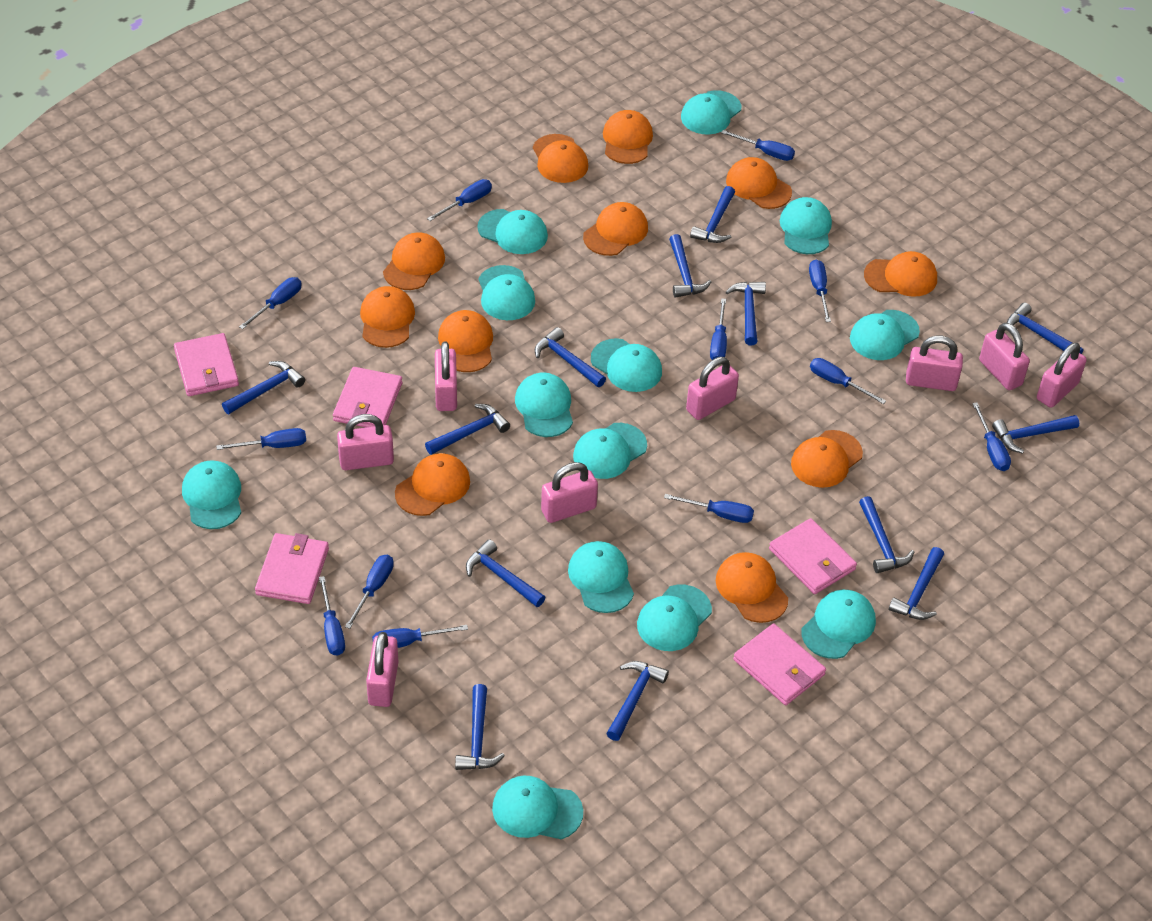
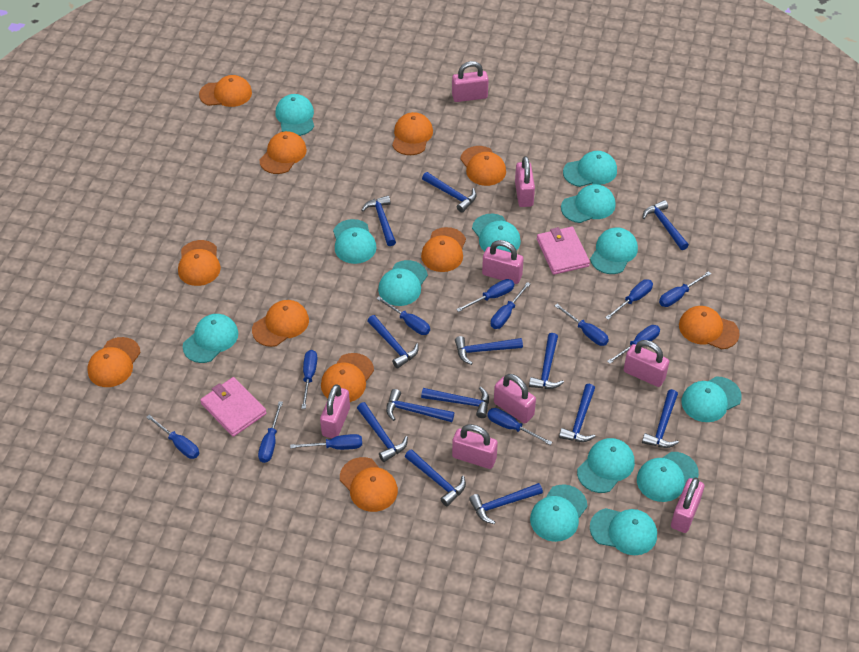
pink wallet: 5 -> 2

